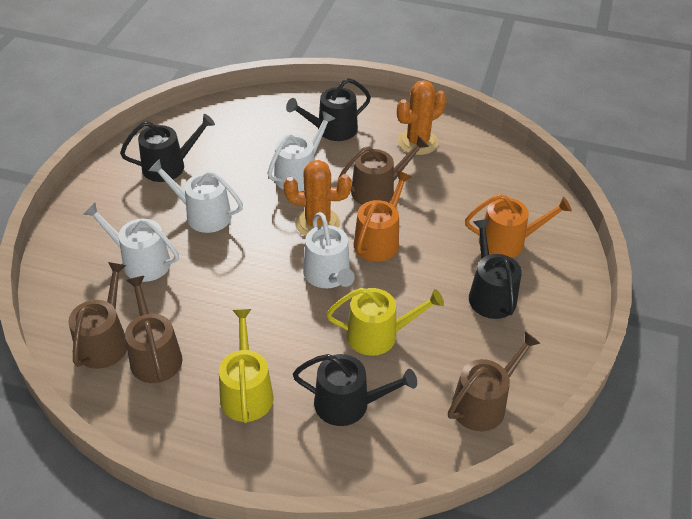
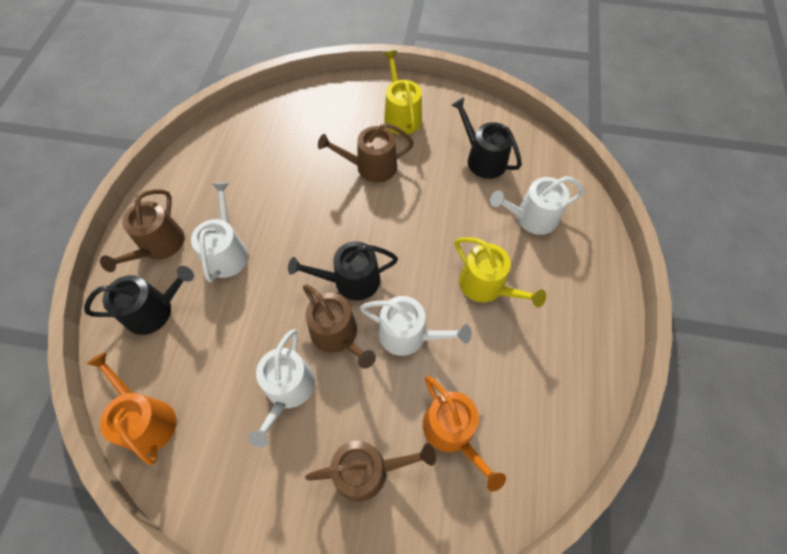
black watering can: 4 -> 3
orange cactus: 2 -> 0

